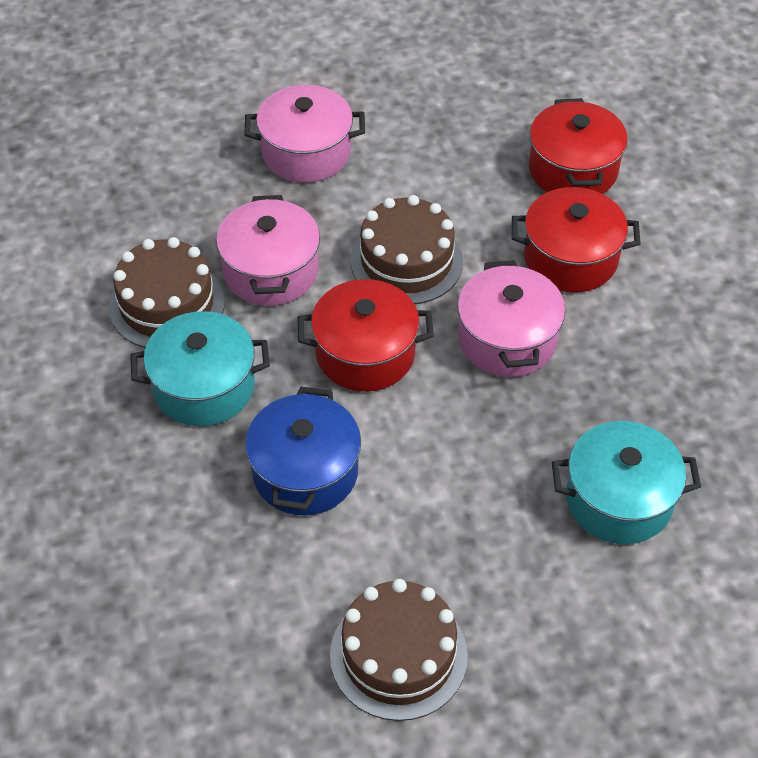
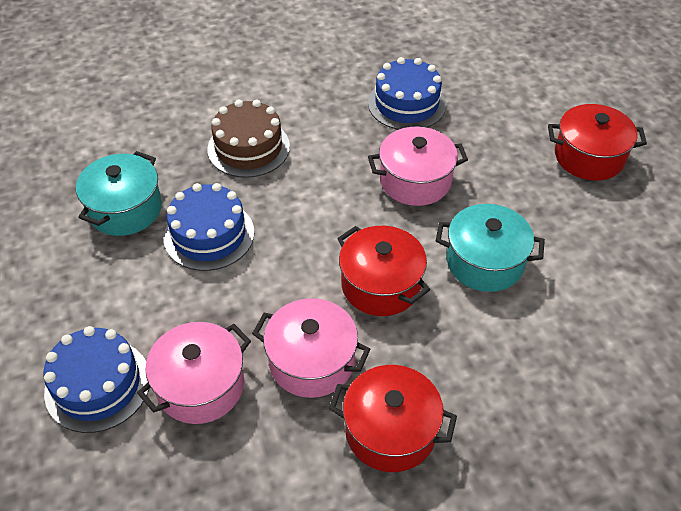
blue cake: 0 -> 3
blue pot: 1 -> 0
brown cake: 3 -> 1

